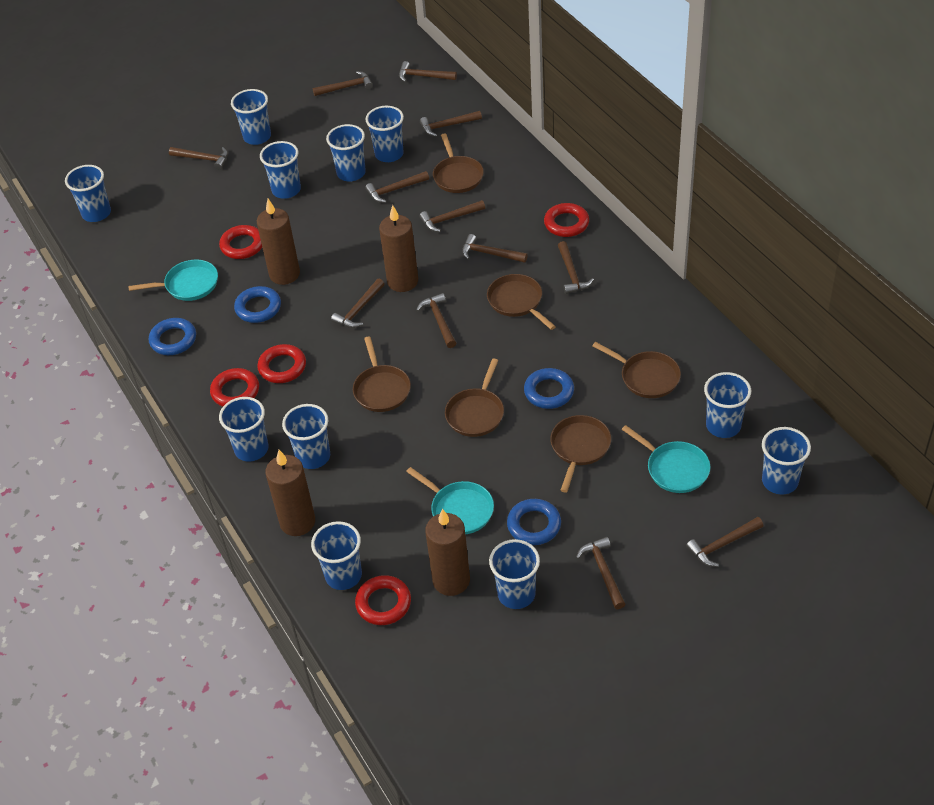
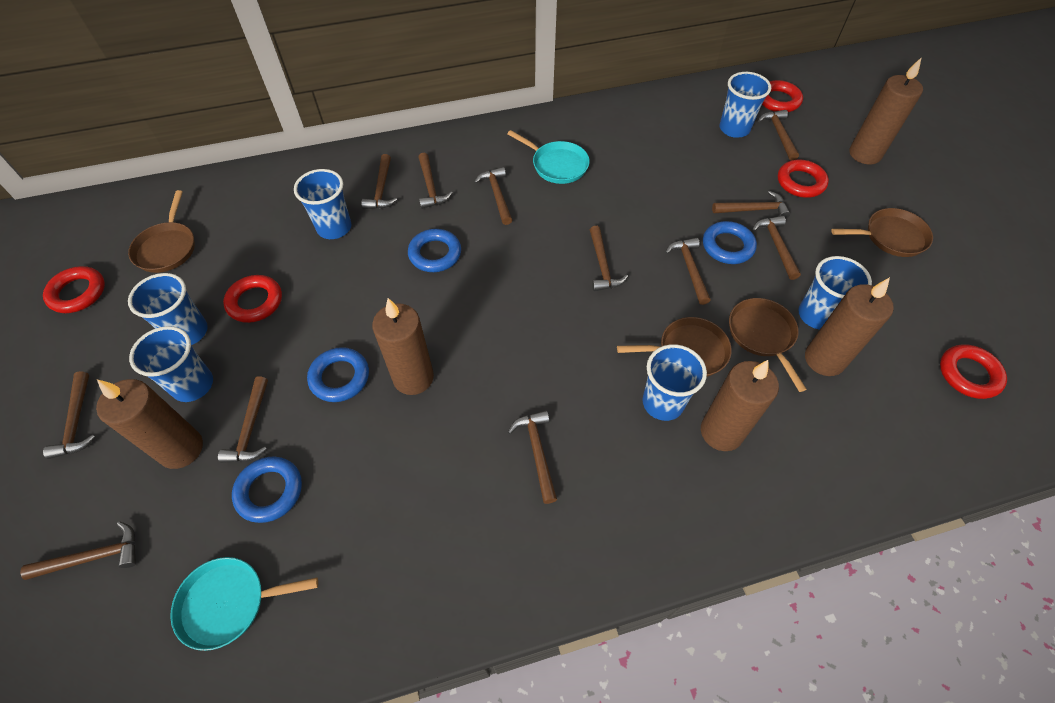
blue cup: 11 -> 6
brown candle: 4 -> 5
brown pan: 6 -> 4
turquoise pan: 3 -> 2

